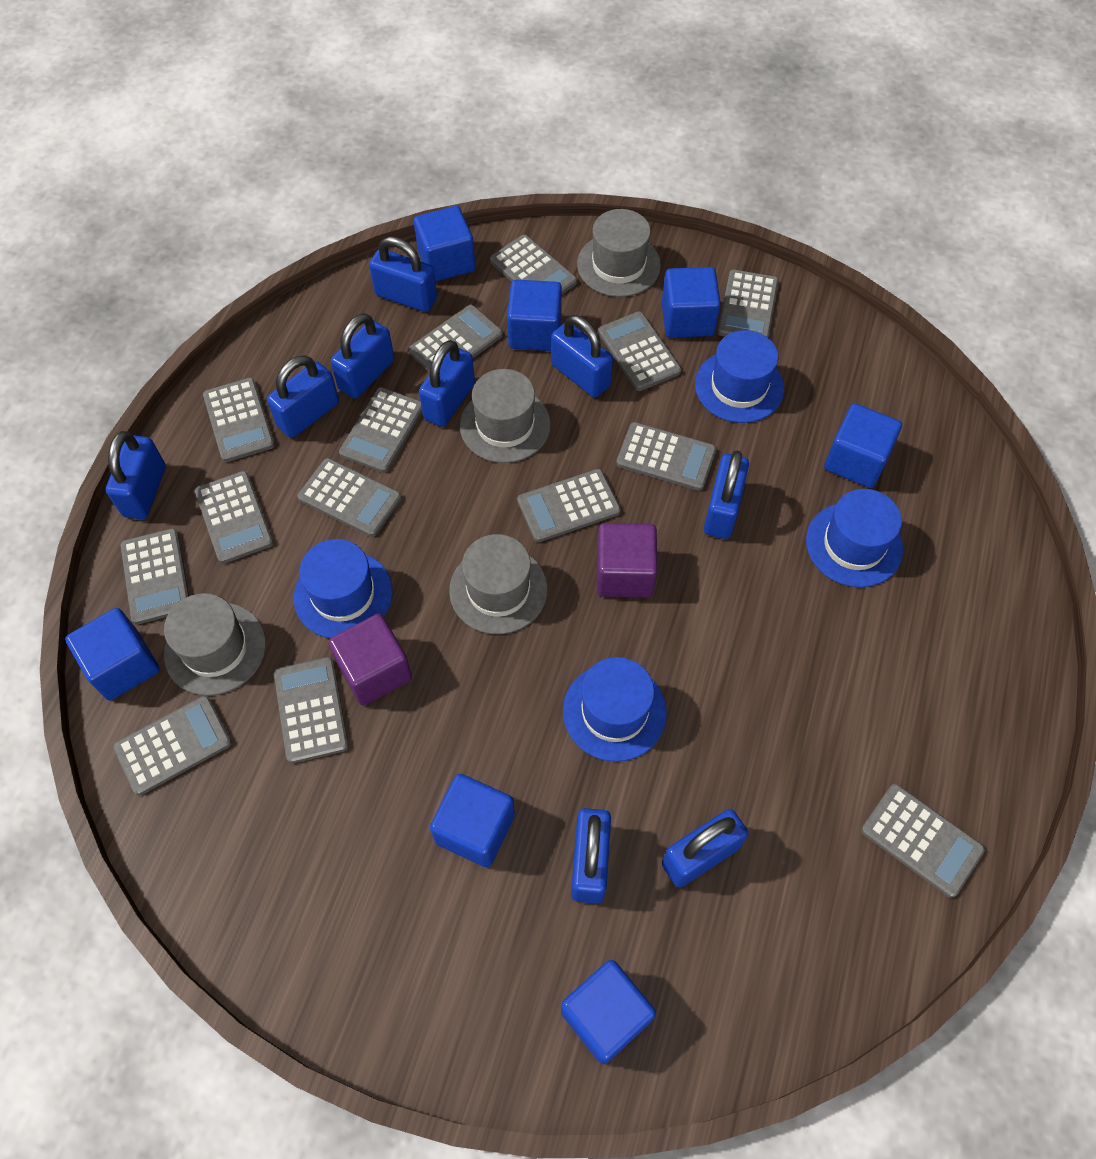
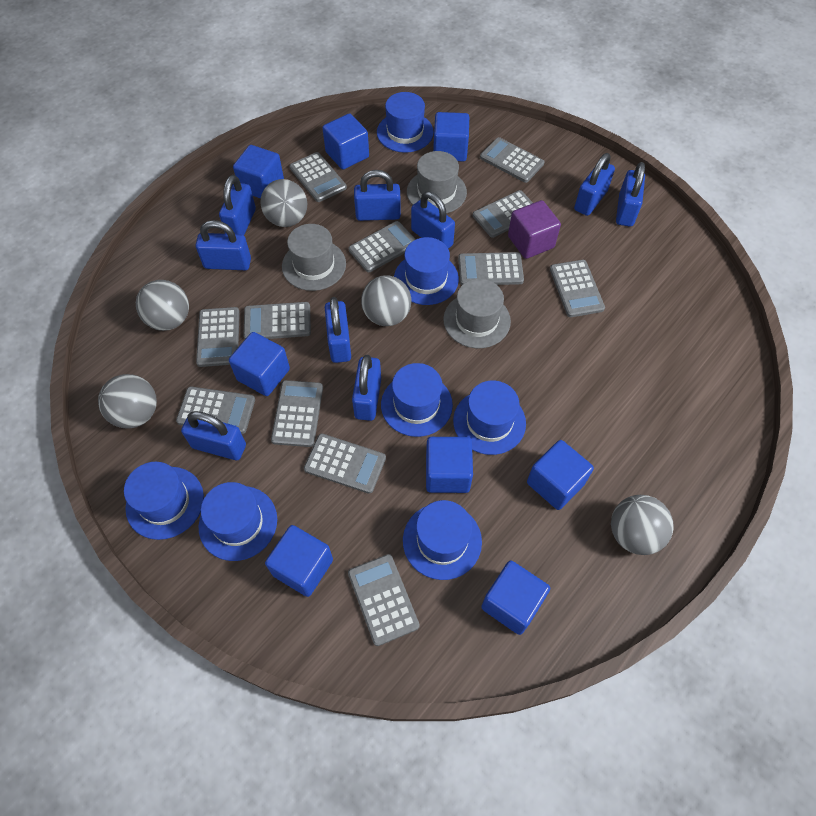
blue cube: 7 -> 8
blue hat: 4 -> 7
grey ball: 0 -> 5
grey calculator: 14 -> 12
grey hat: 4 -> 3
purple cube: 2 -> 1

